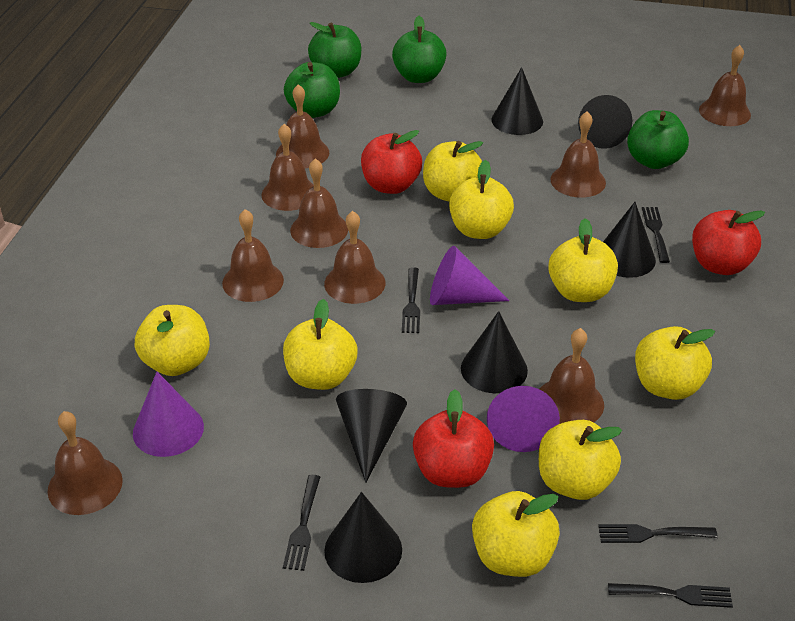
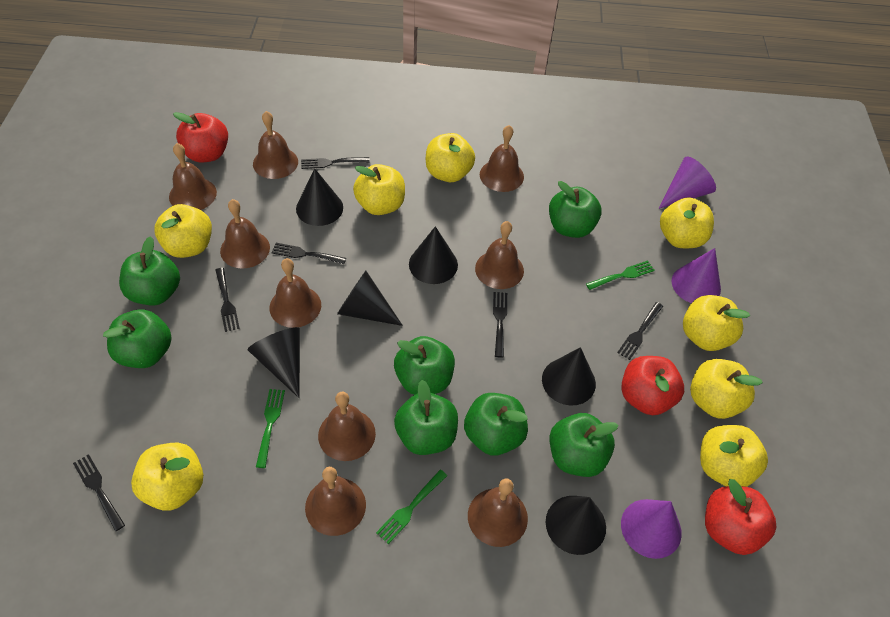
black fork: 5 -> 6
green apple: 4 -> 7
green fork: 0 -> 3

